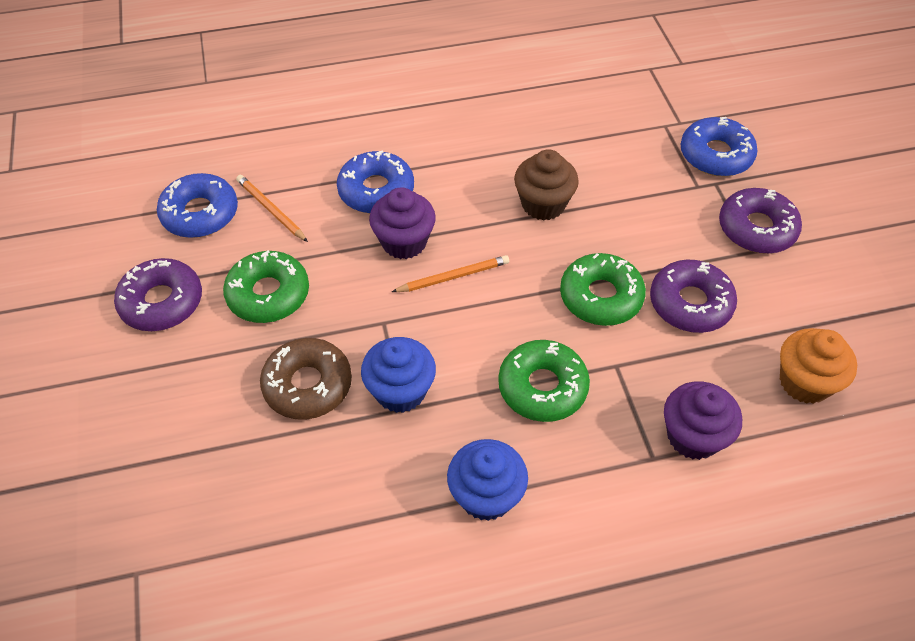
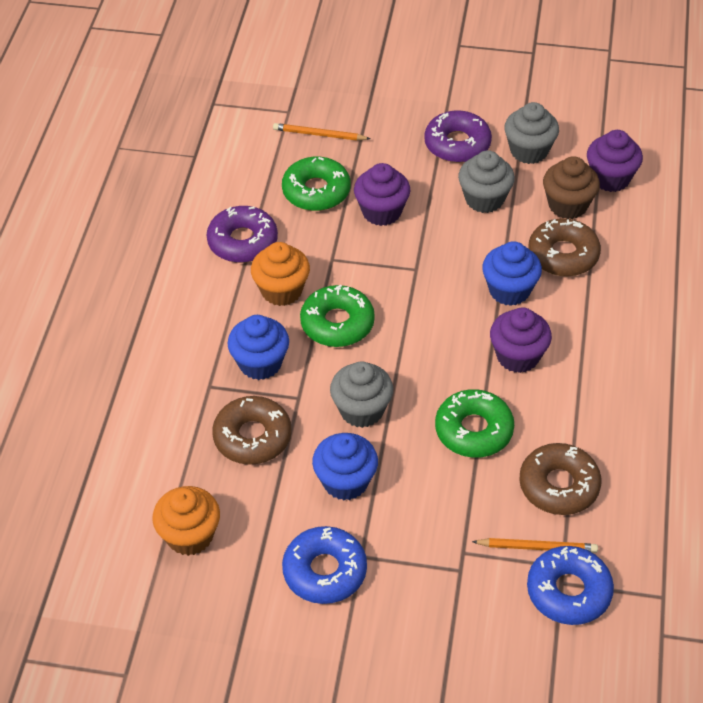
blue cupcake: 2 -> 3
blue donut: 3 -> 2
brown donut: 1 -> 3
grey cupcake: 0 -> 3
orange cupcake: 1 -> 2
purple cupcake: 2 -> 3
purple donut: 3 -> 2

